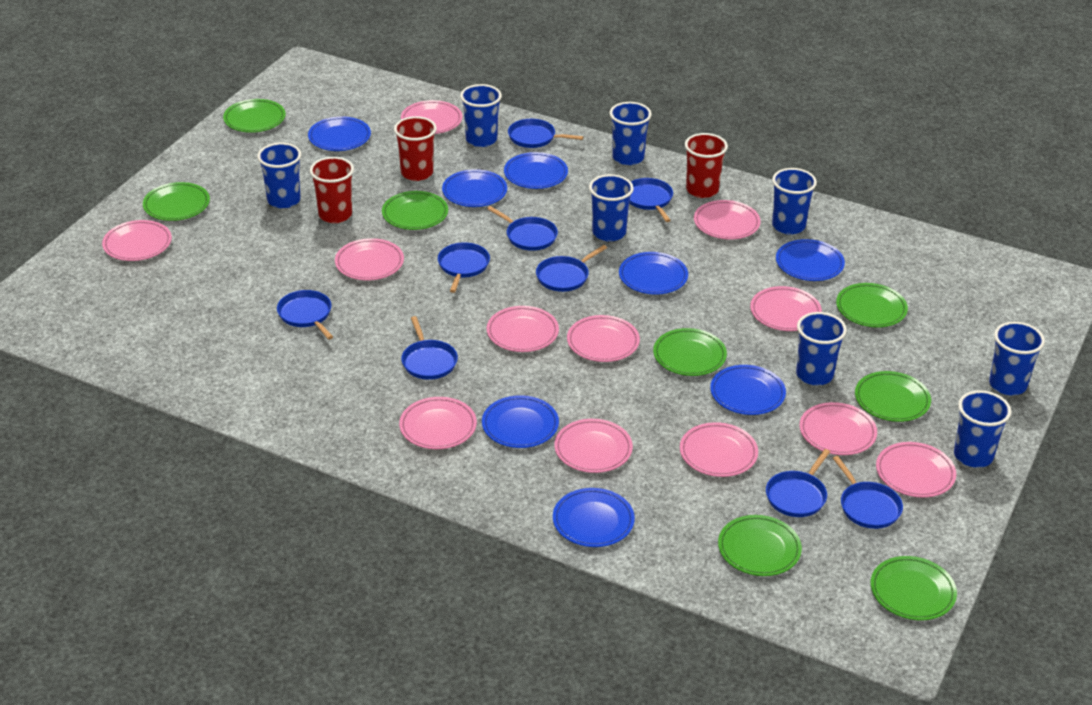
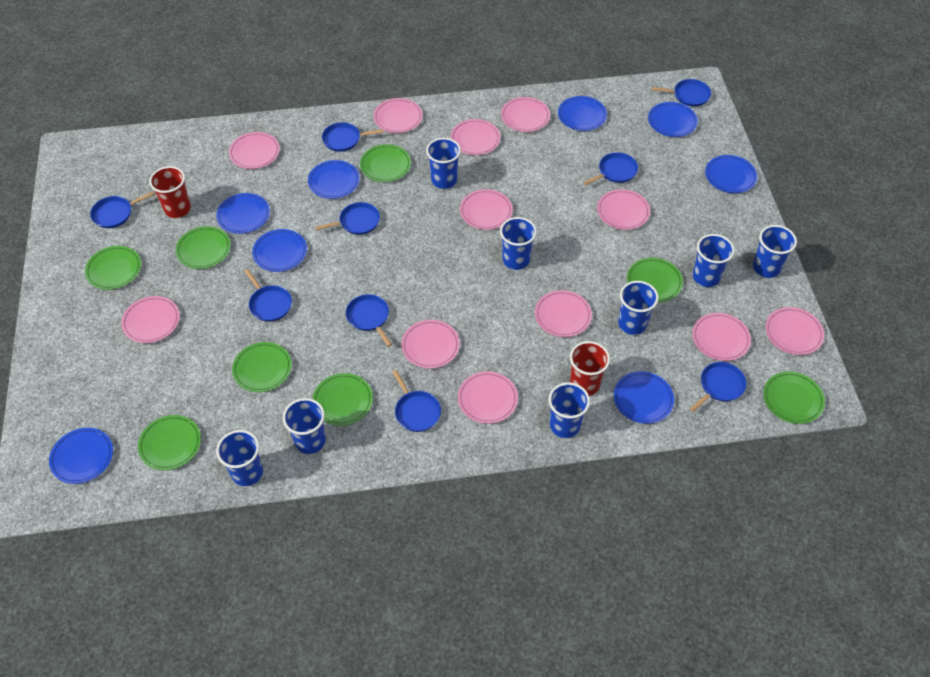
red cup: 3 -> 2

